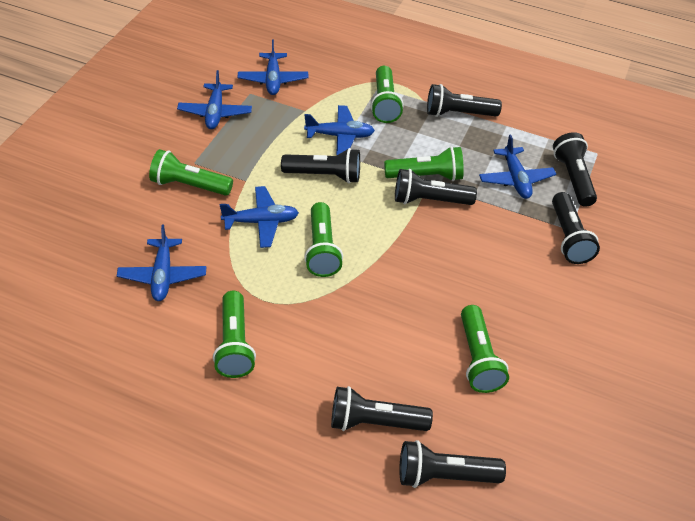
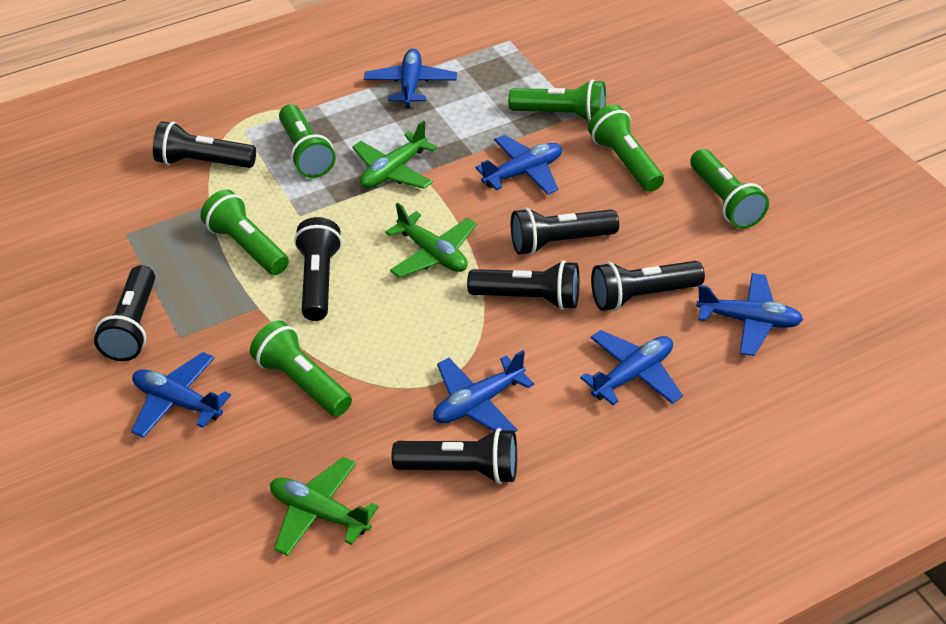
green plane: 0 -> 3

